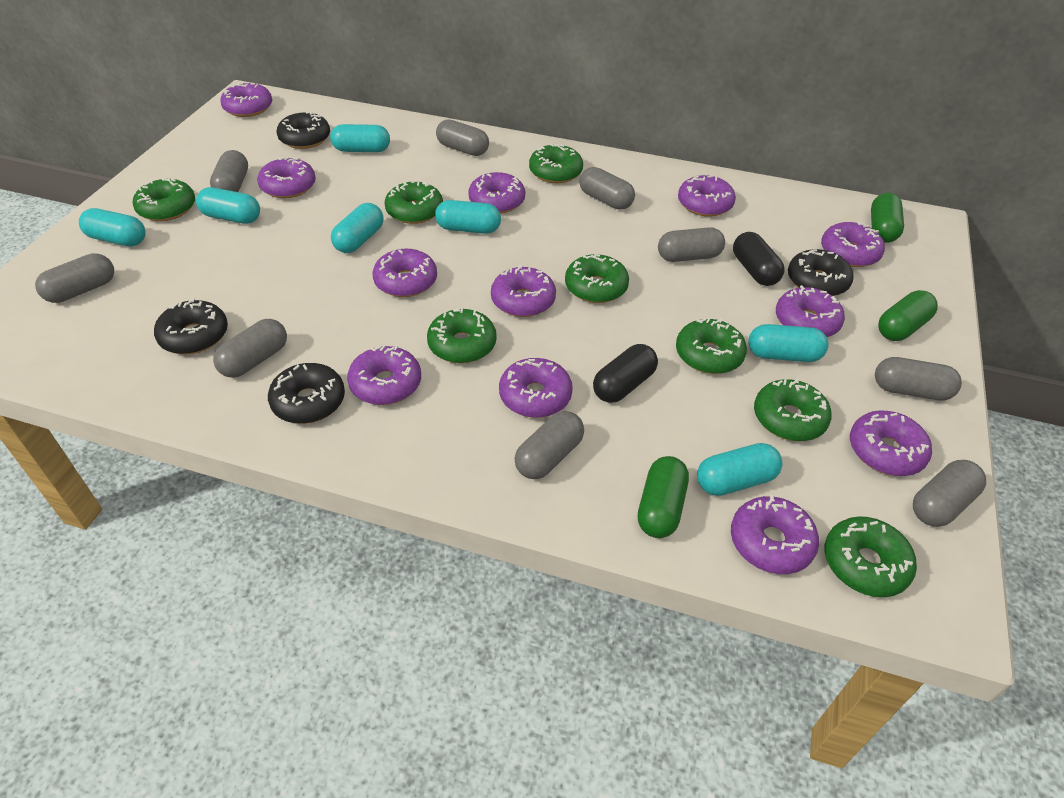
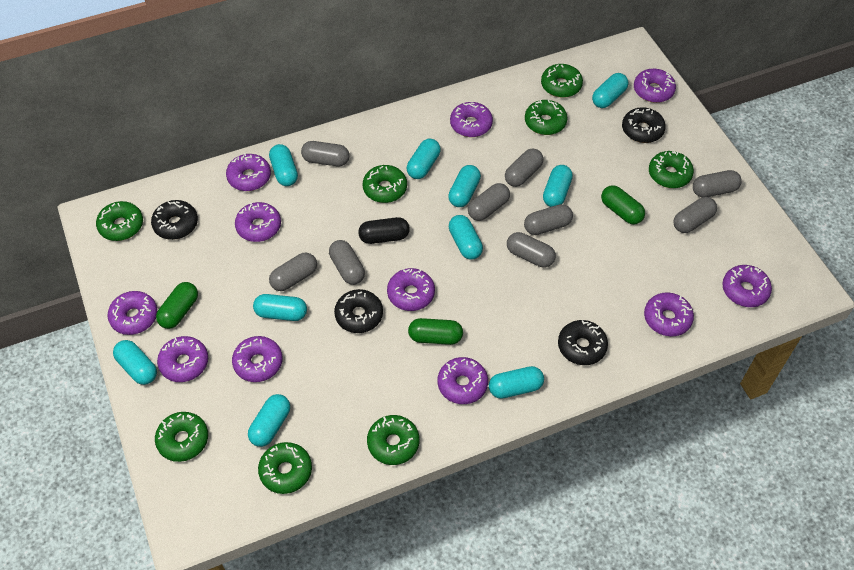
black capsule: 2 -> 1
purple donut: 12 -> 11
turquoise capsule: 7 -> 10

